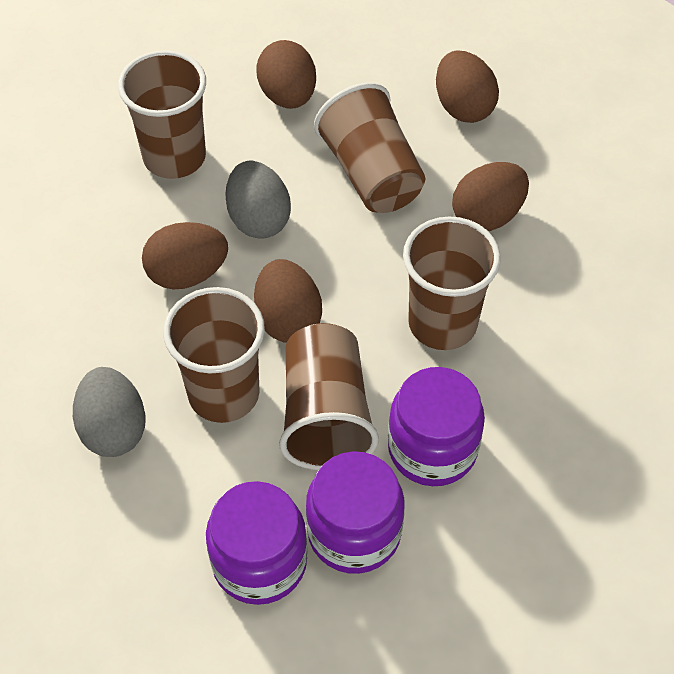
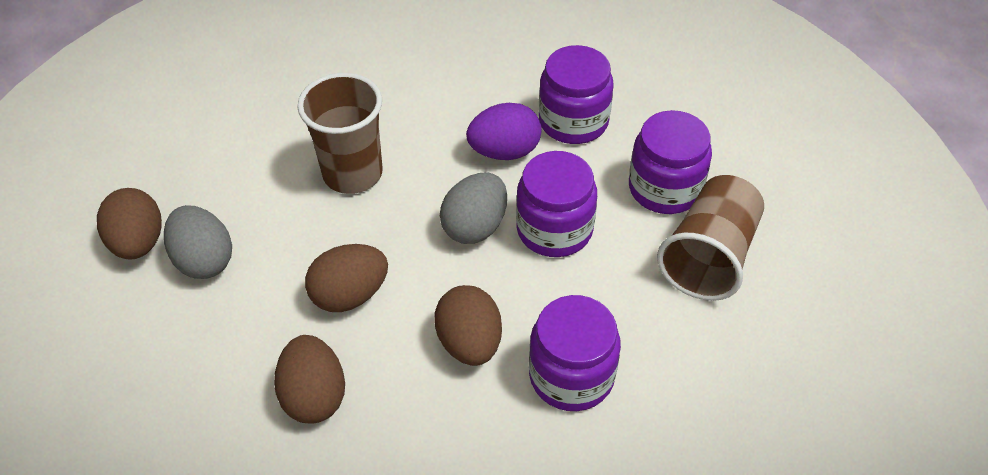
brown cup: 5 -> 2
brown egg: 5 -> 4
purple egg: 0 -> 1
purple jar: 3 -> 4

